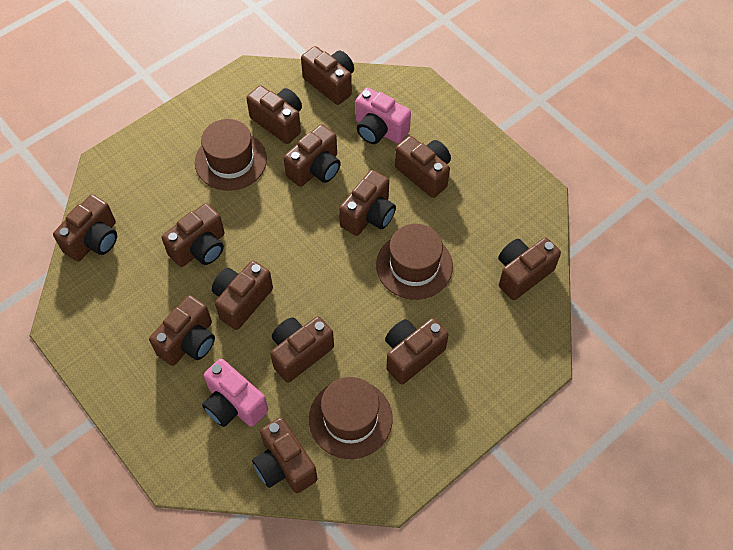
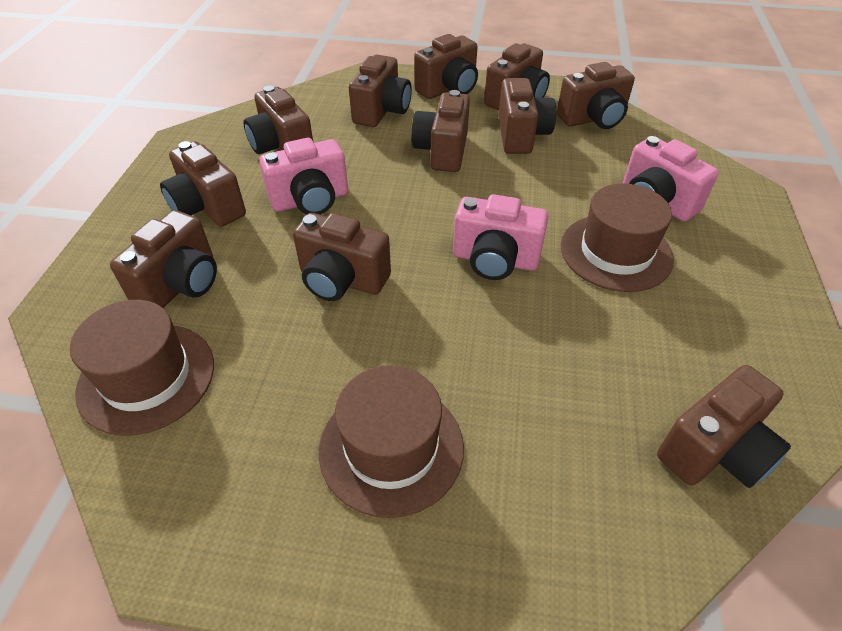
brown camera: 13 -> 11
pink camera: 2 -> 3

